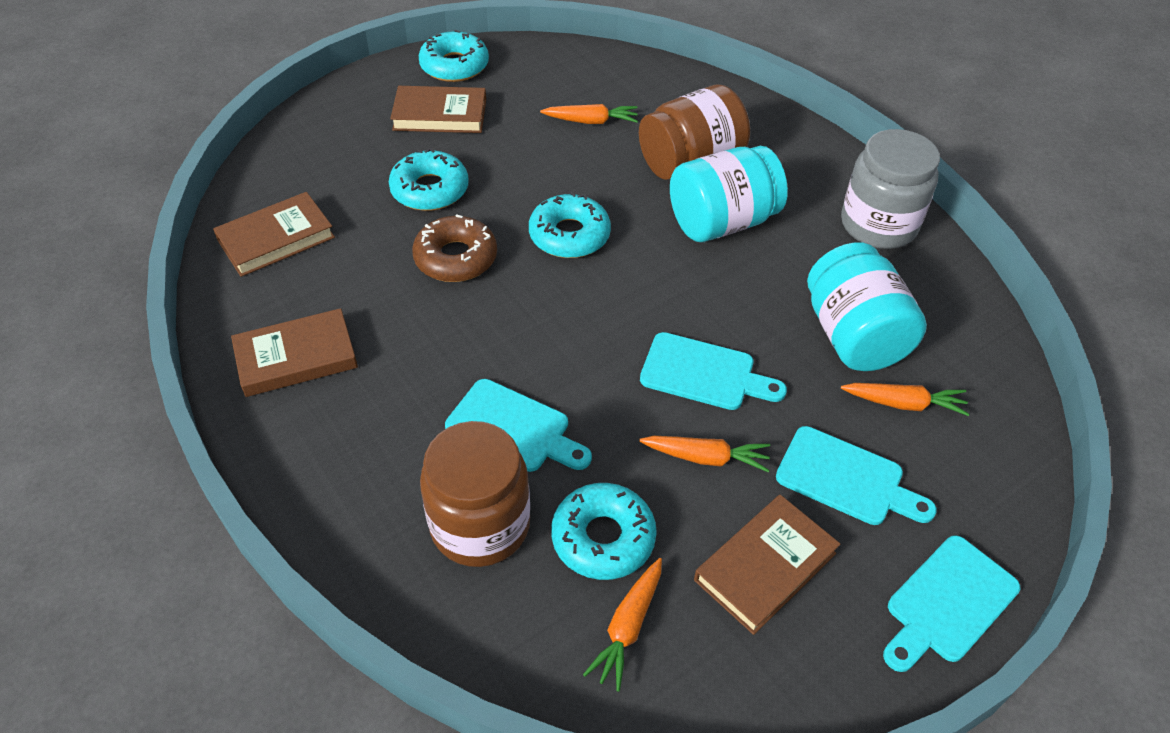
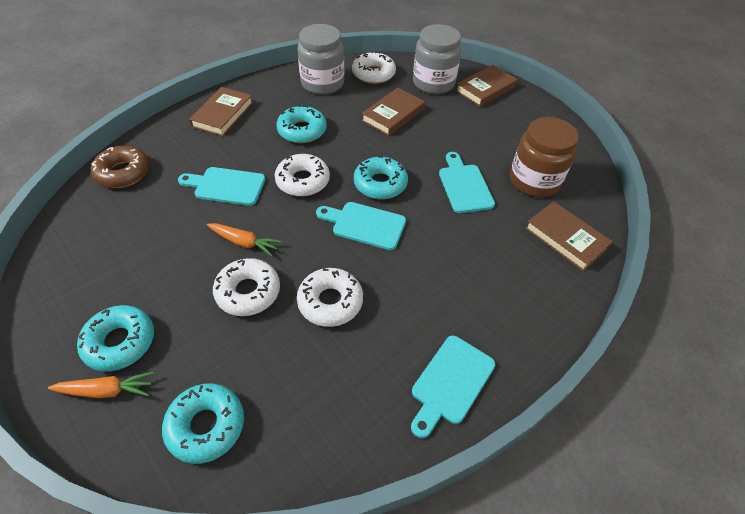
brown jar: 2 -> 1
grey jar: 1 -> 2
orange carrot: 4 -> 2
turquoise jar: 2 -> 0
white donut: 0 -> 4

